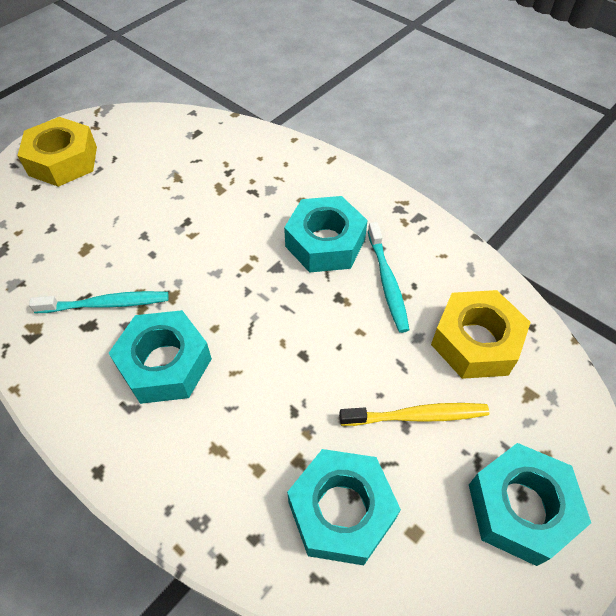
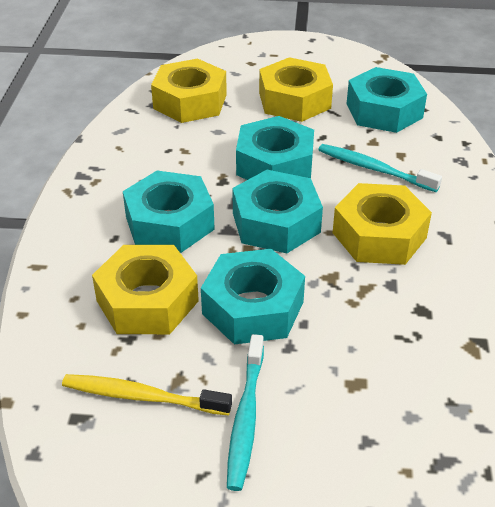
turquoise nut: 4 -> 5
yellow nut: 2 -> 4

